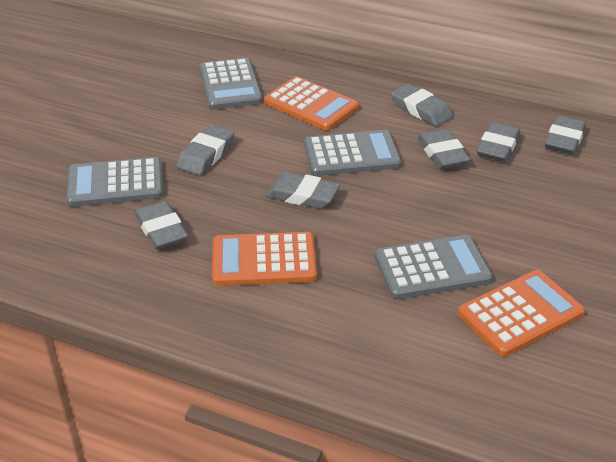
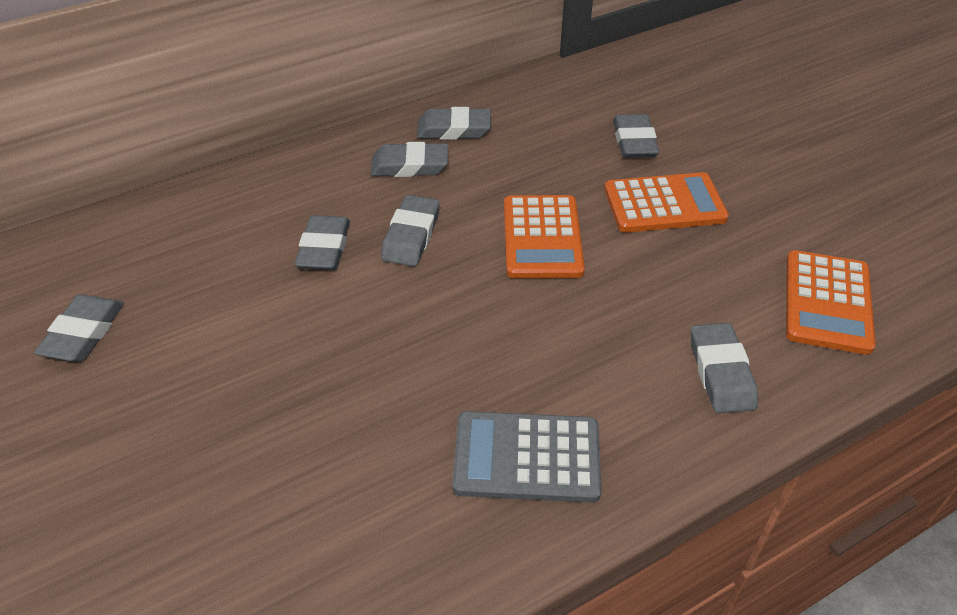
grey calculator: 4 -> 1

